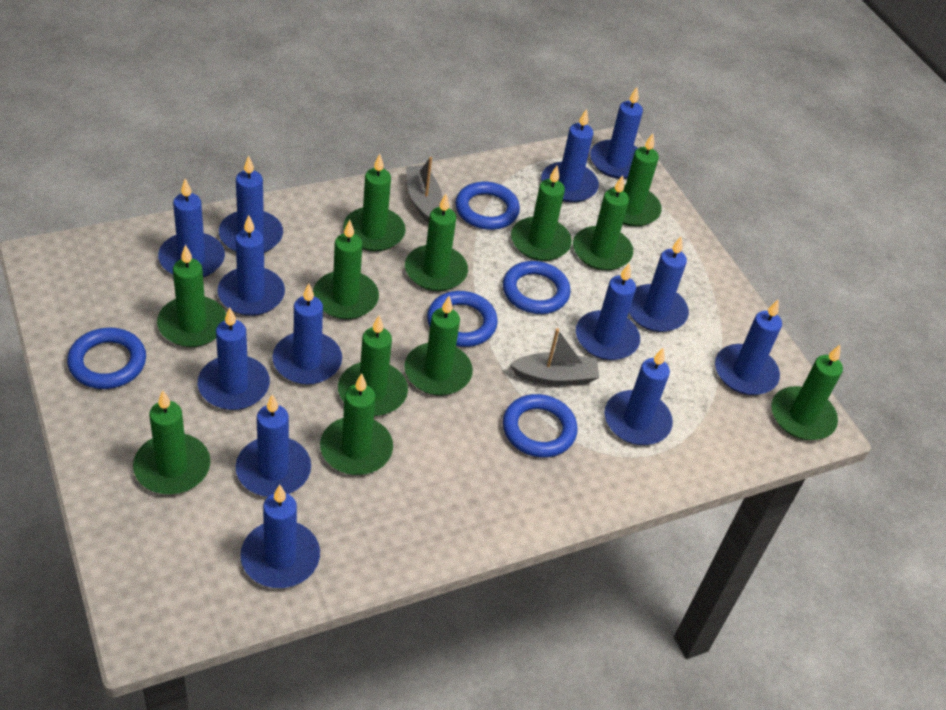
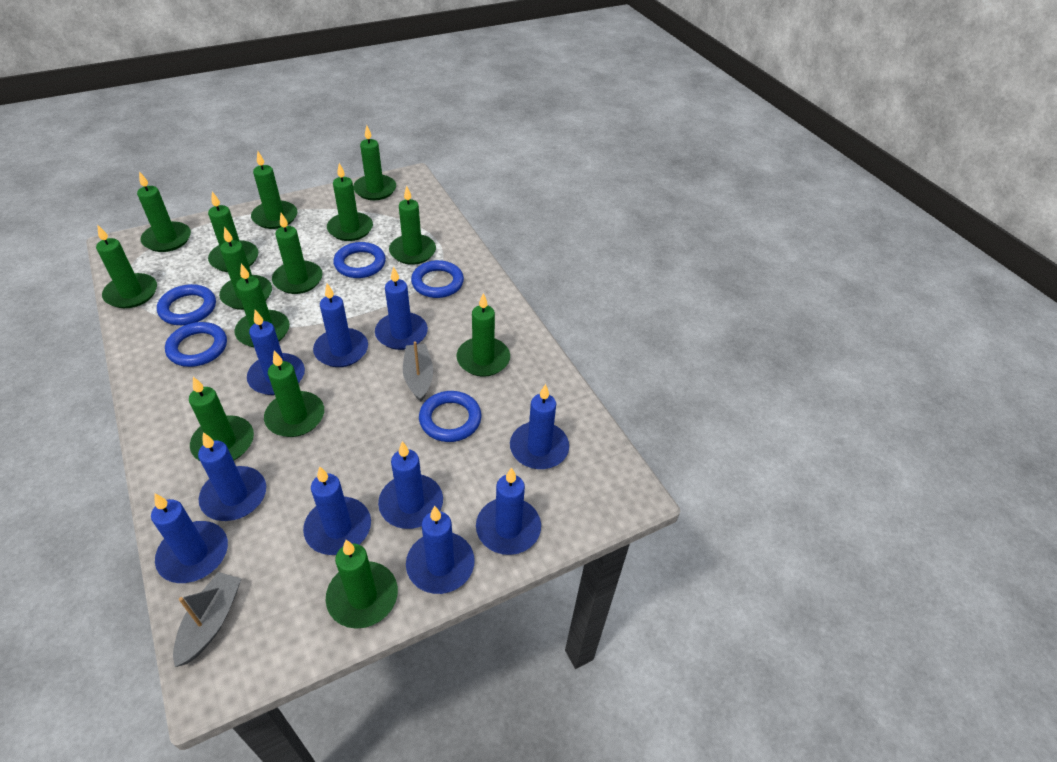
blue candle: 13 -> 10
green candle: 12 -> 14

